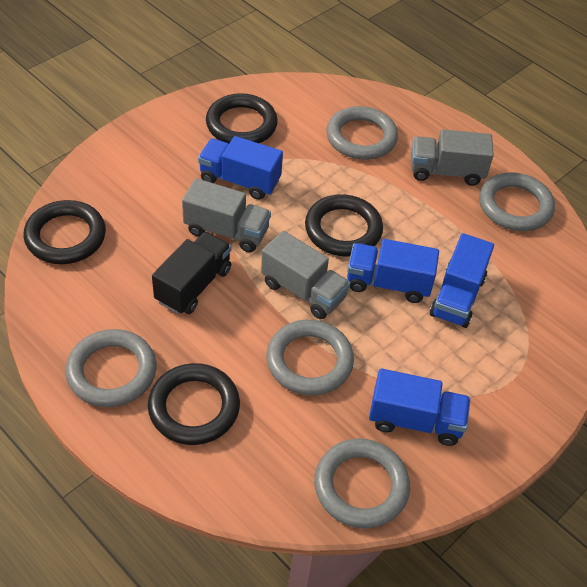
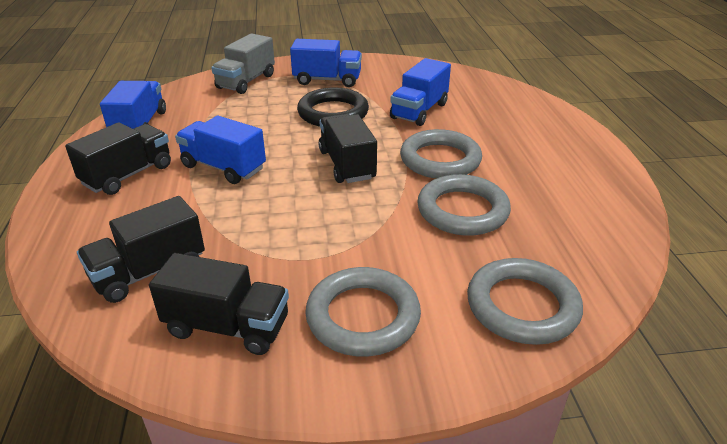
black ring: 4 -> 1
black truck: 1 -> 4
grey ring: 5 -> 4
grey truck: 3 -> 1

